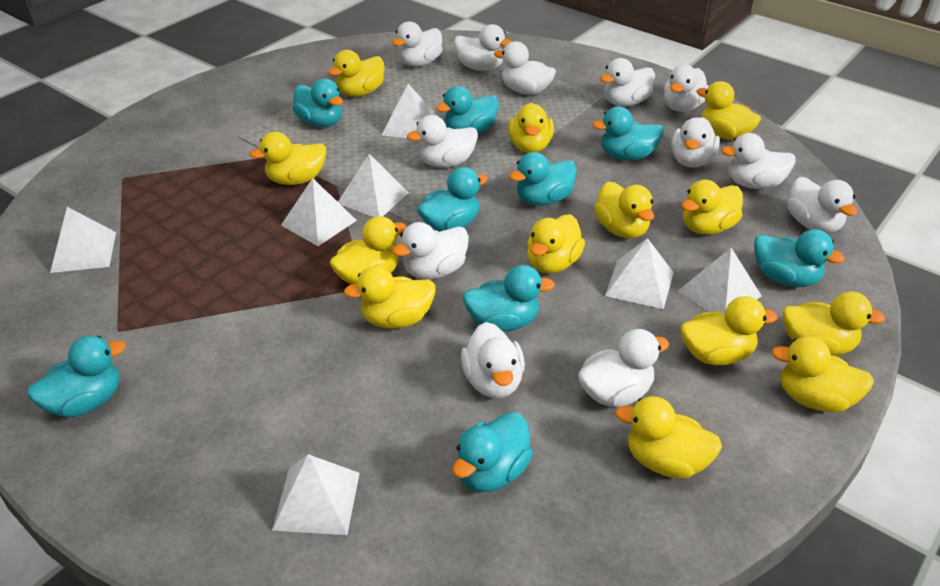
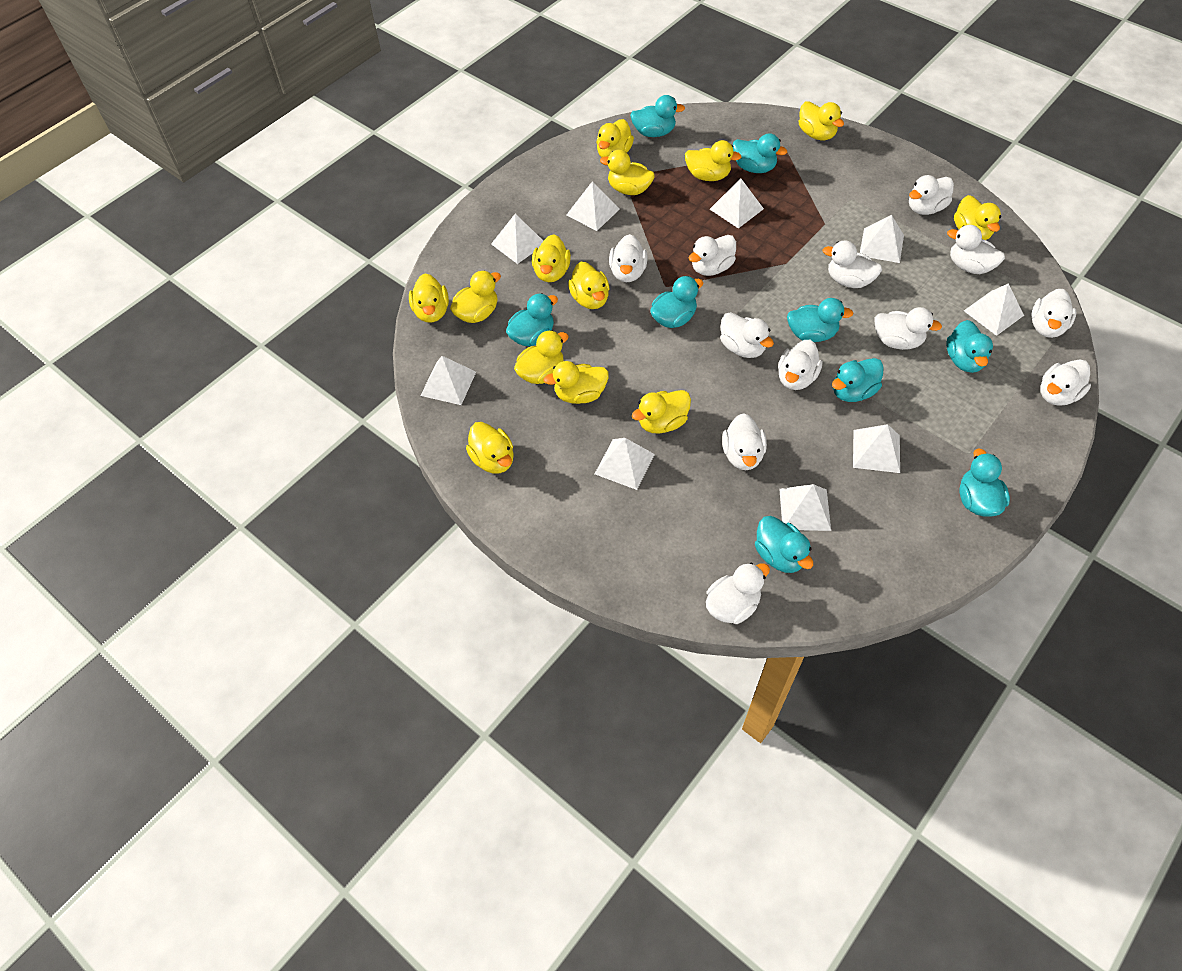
white pyramid: 7 -> 9

